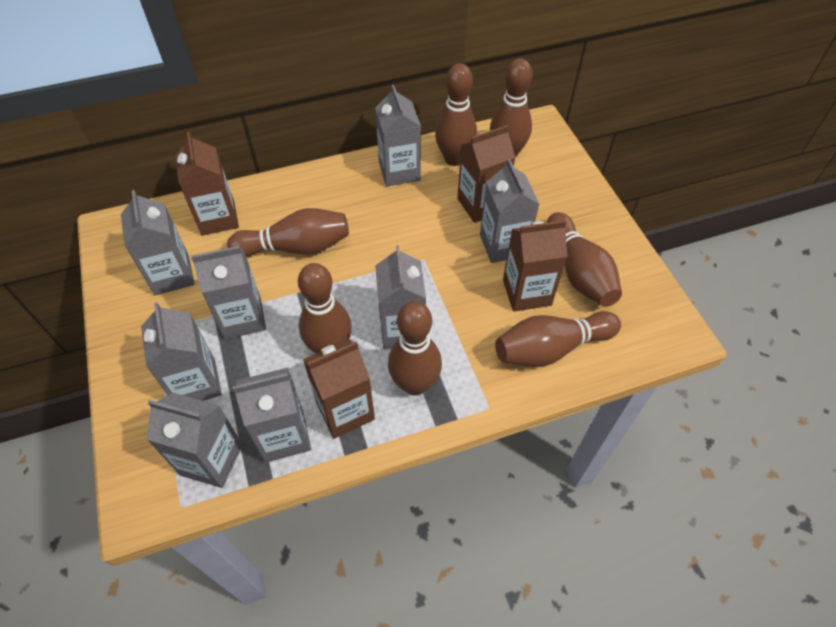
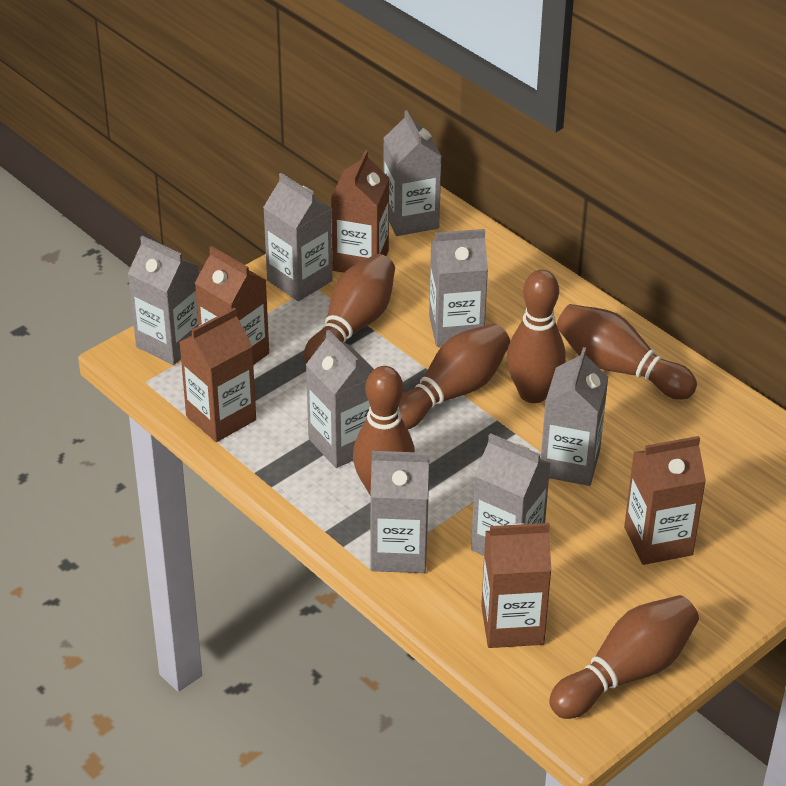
brown bowling pin: 7 -> 6
brown carton: 4 -> 5

